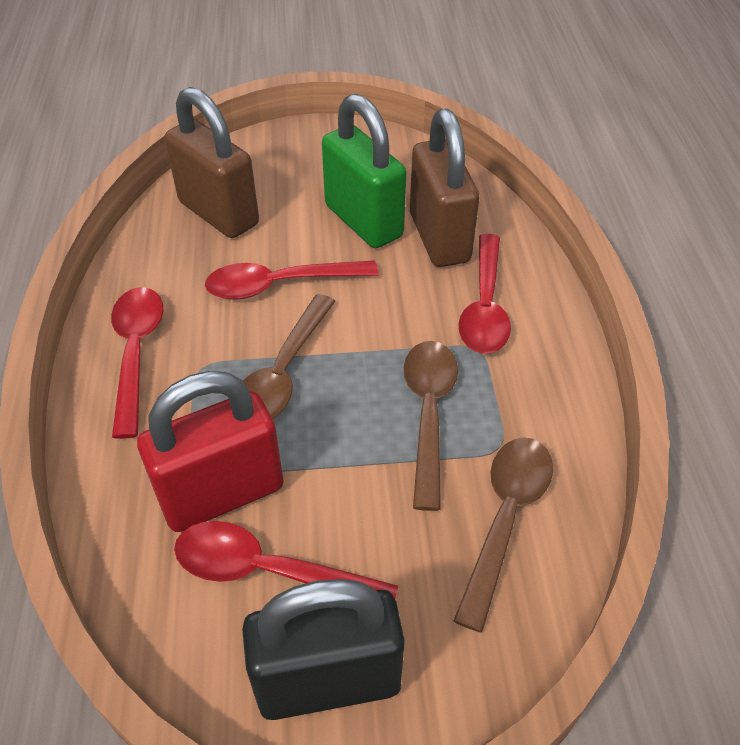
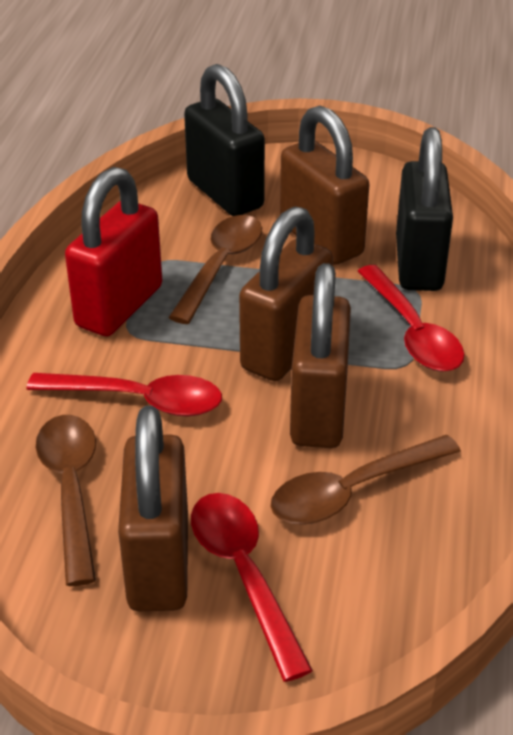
black padlock: 1 -> 2
brown padlock: 2 -> 4
green padlock: 1 -> 0
red spoon: 4 -> 3

